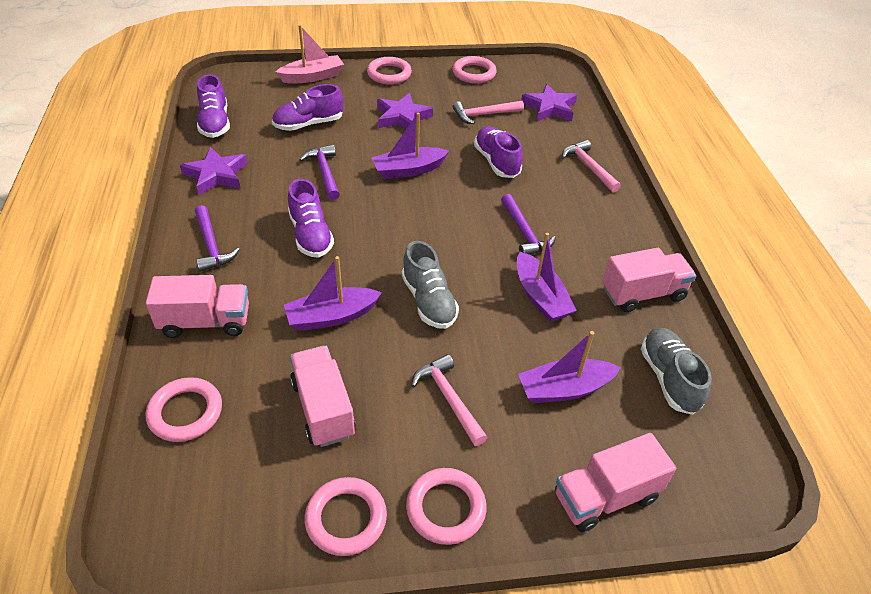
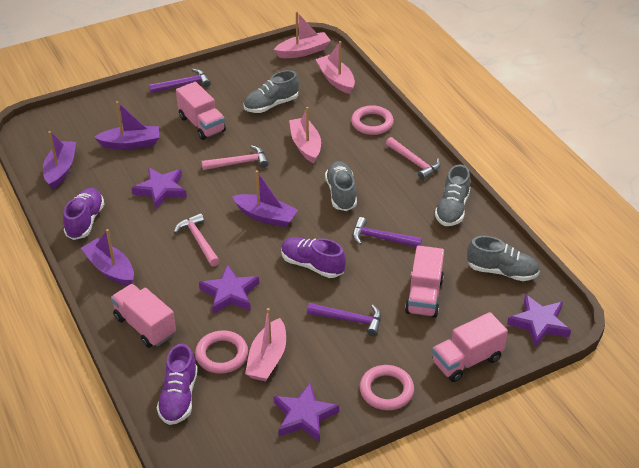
grey shoe: 2 -> 4
pink boat: 1 -> 4
pink ring: 5 -> 3
purple shoe: 4 -> 3
purple star: 3 -> 4

